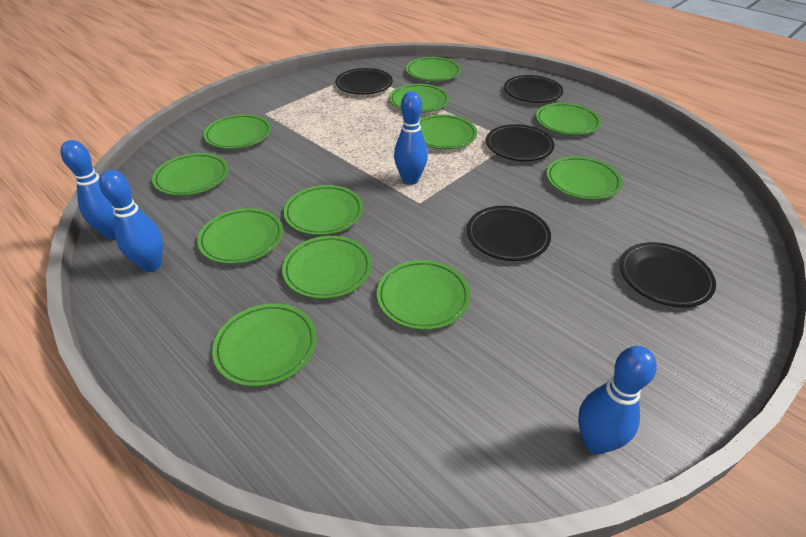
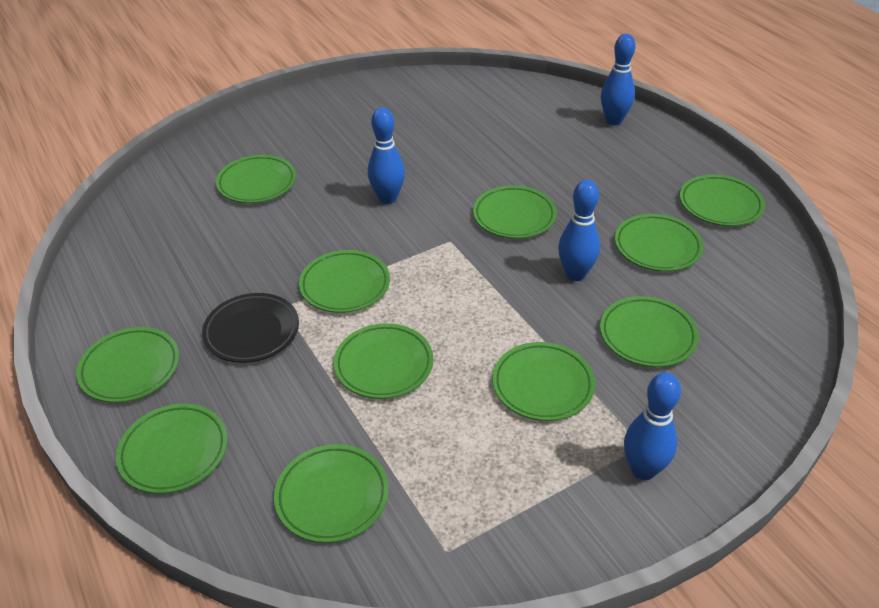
black plate: 5 -> 1
green plate: 12 -> 11

